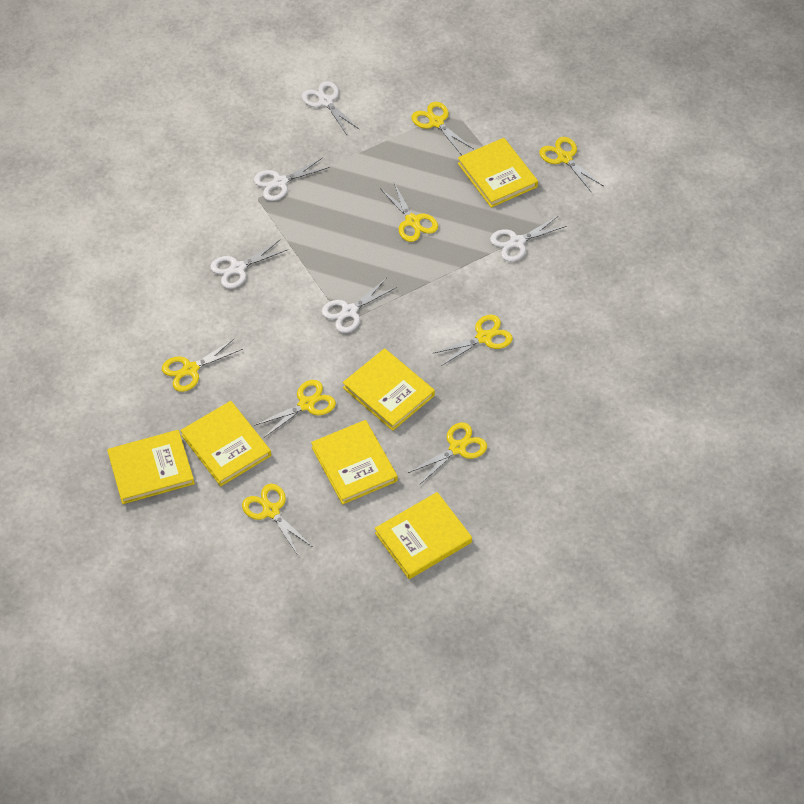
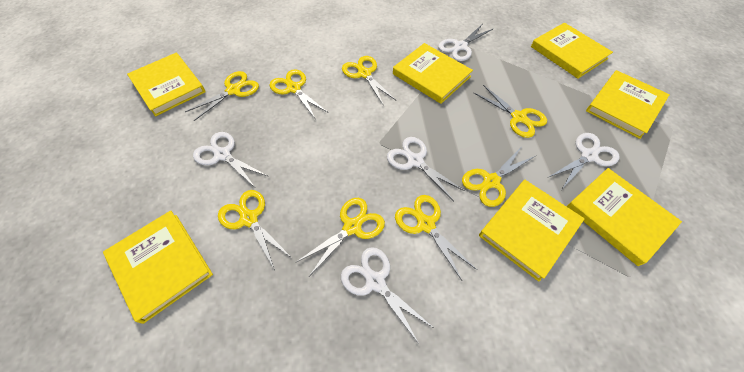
yellow book: 6 -> 7

